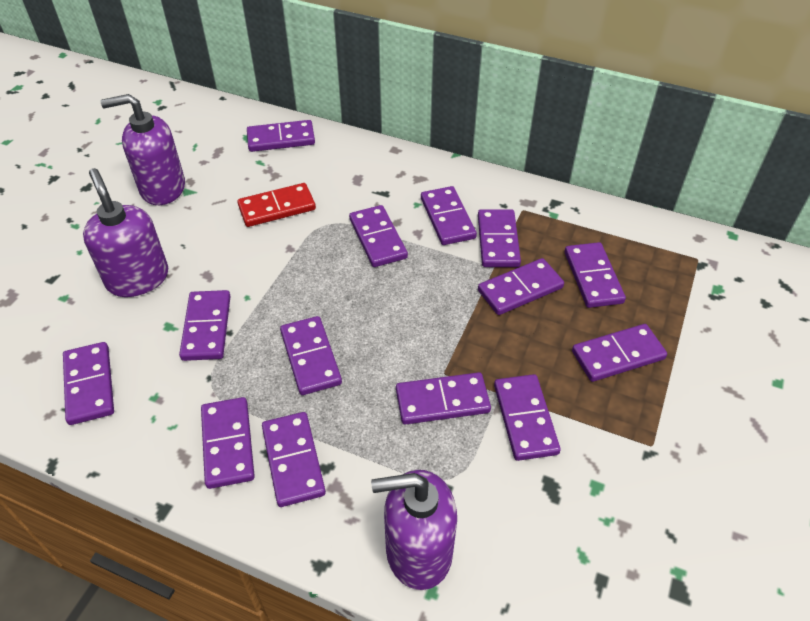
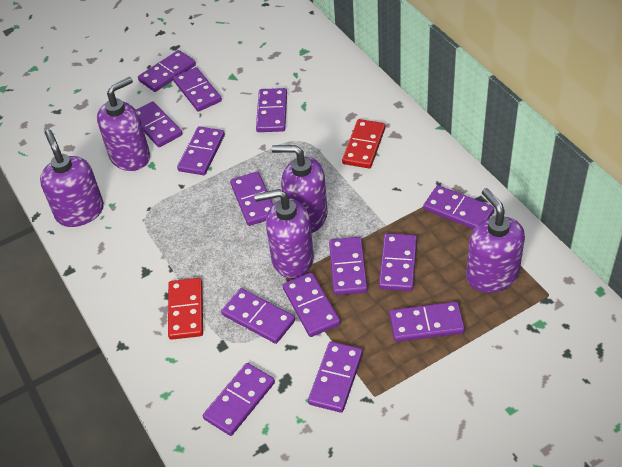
purple soap dispenser: 3 -> 5
red domino: 1 -> 2

